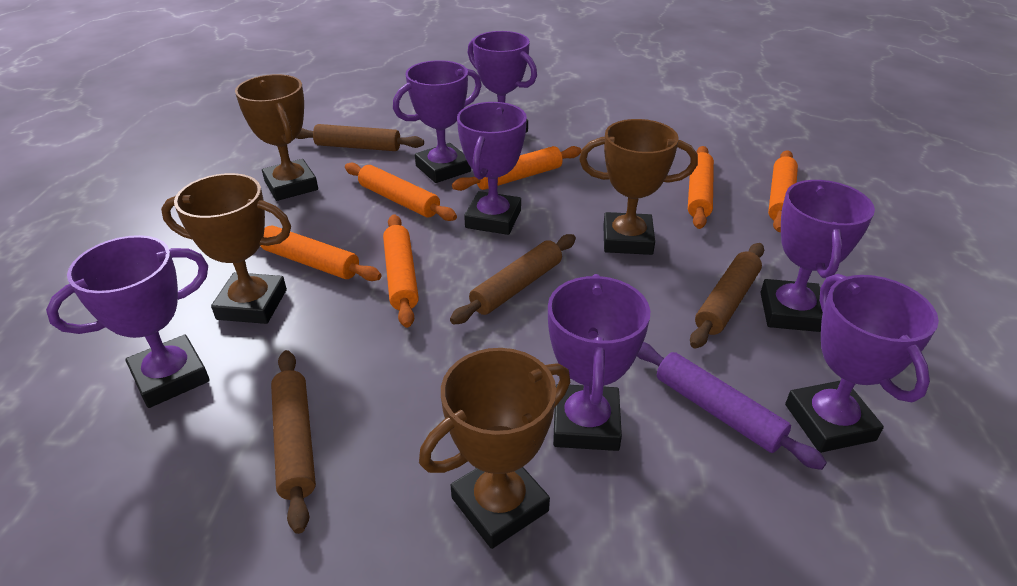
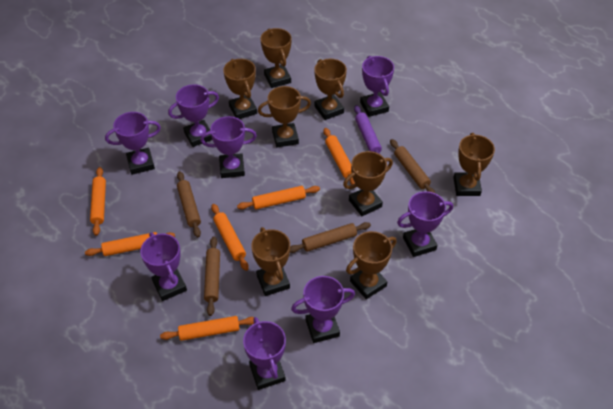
brown trophy: 4 -> 8
purple trophy: 7 -> 8

